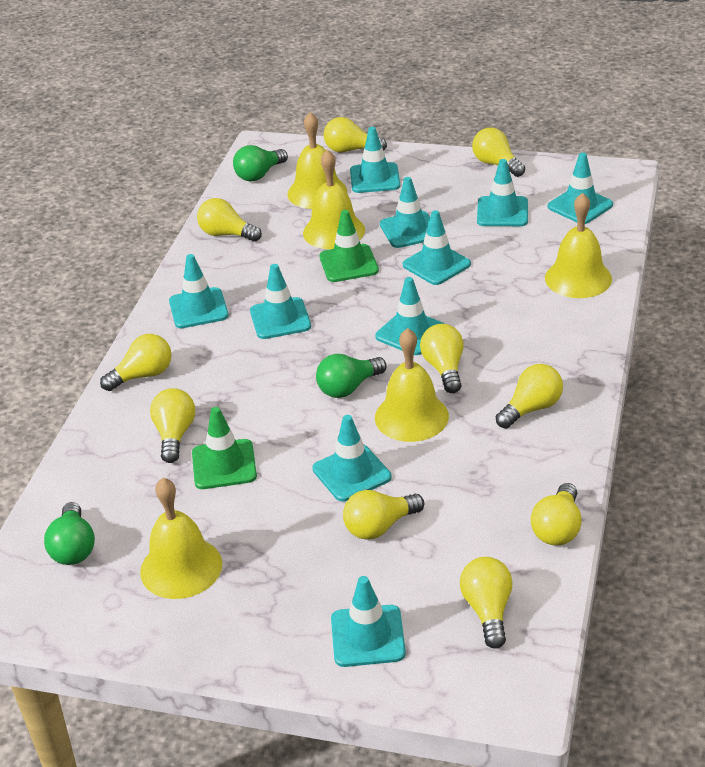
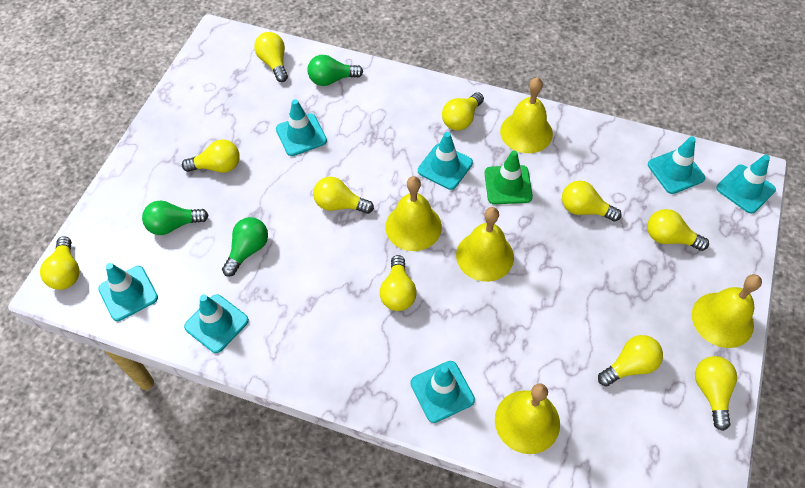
green traffic cone: 2 -> 1
turquoise traffic cone: 10 -> 7

